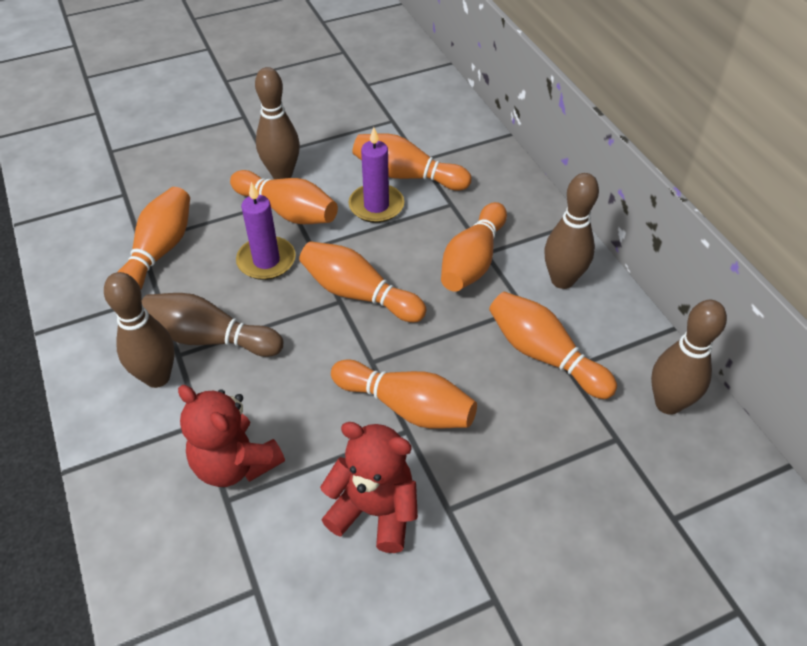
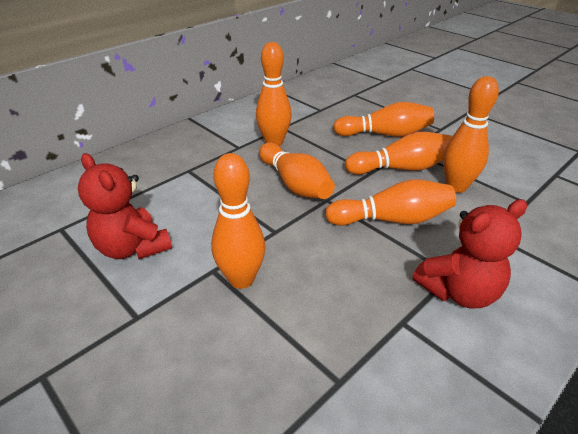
brown bowling pin: 5 -> 0
purple candle: 2 -> 0

